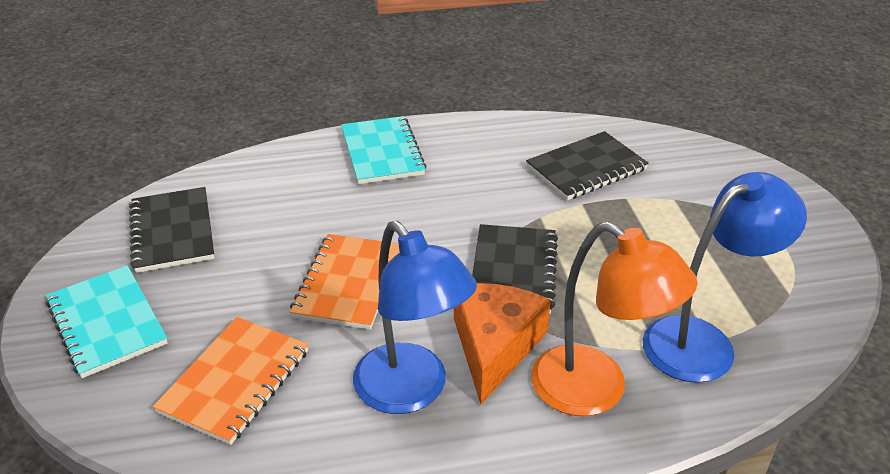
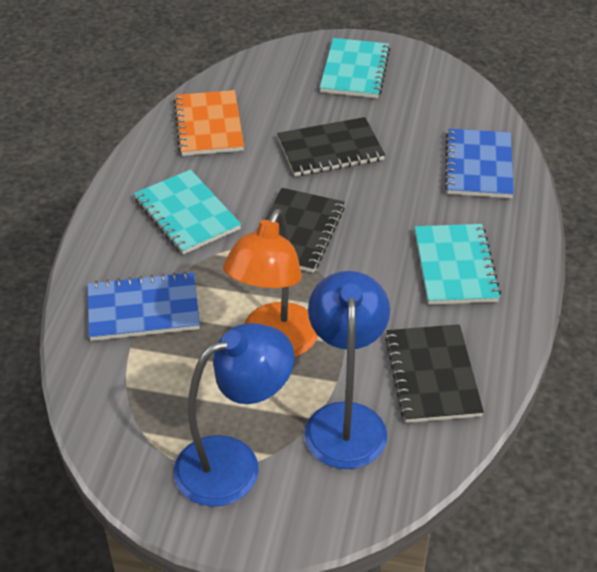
blue notebook: 0 -> 2
orange cheese: 1 -> 0
orange notebook: 2 -> 1
turquoise notebook: 2 -> 3

